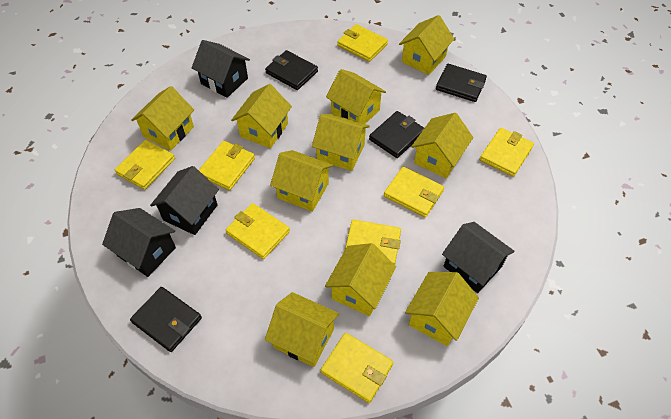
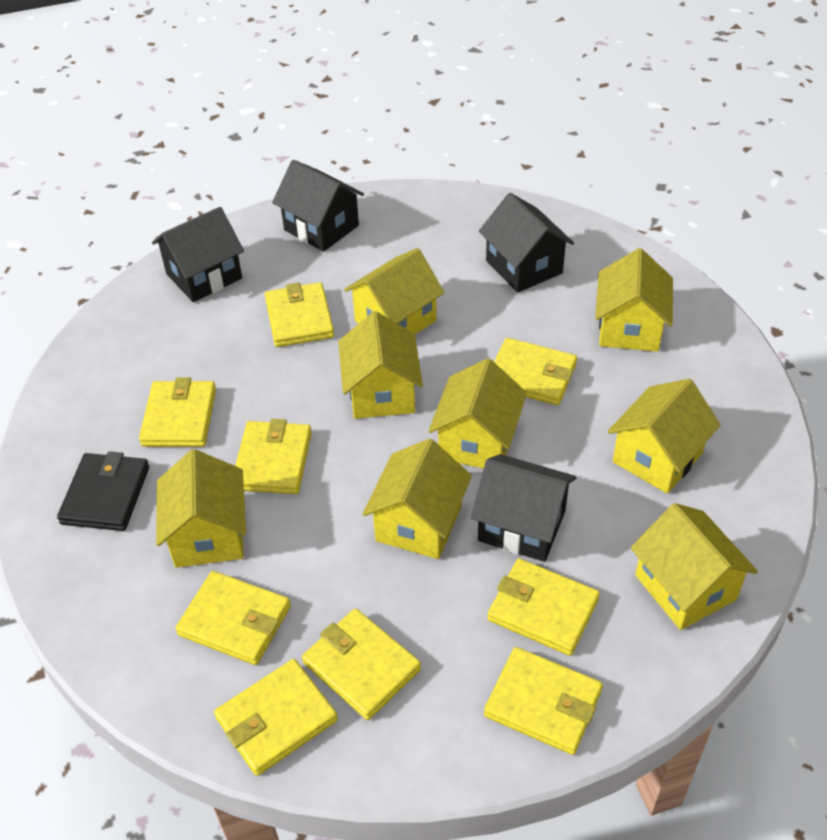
black wallet: 4 -> 1
yellow house: 10 -> 8
yellow wallet: 8 -> 9

